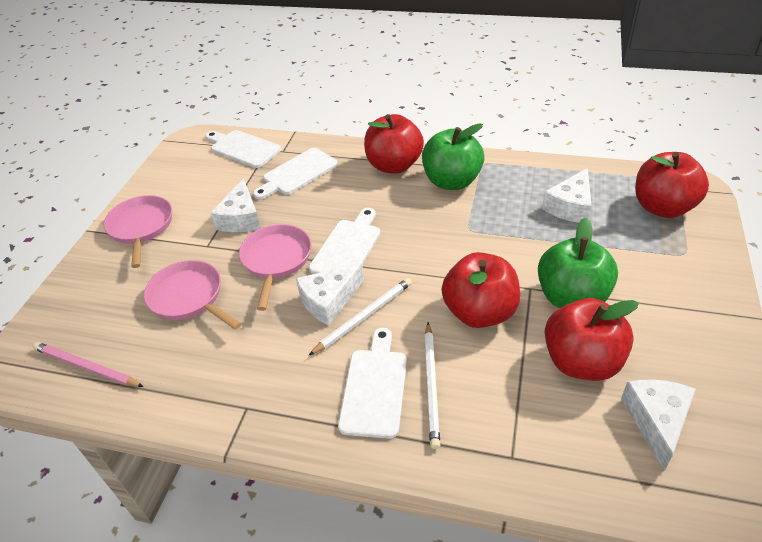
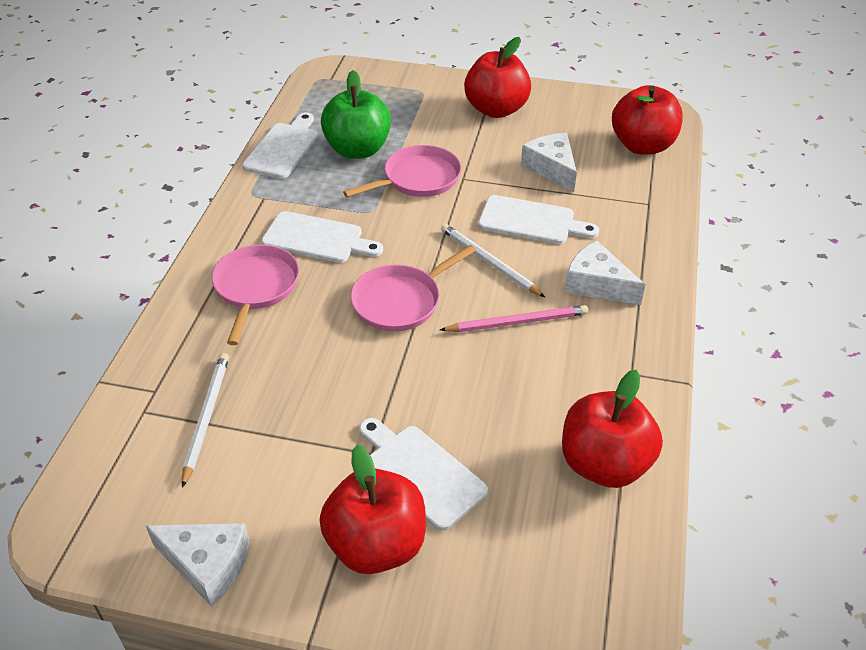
green apple: 2 -> 1
white cheese: 4 -> 3

